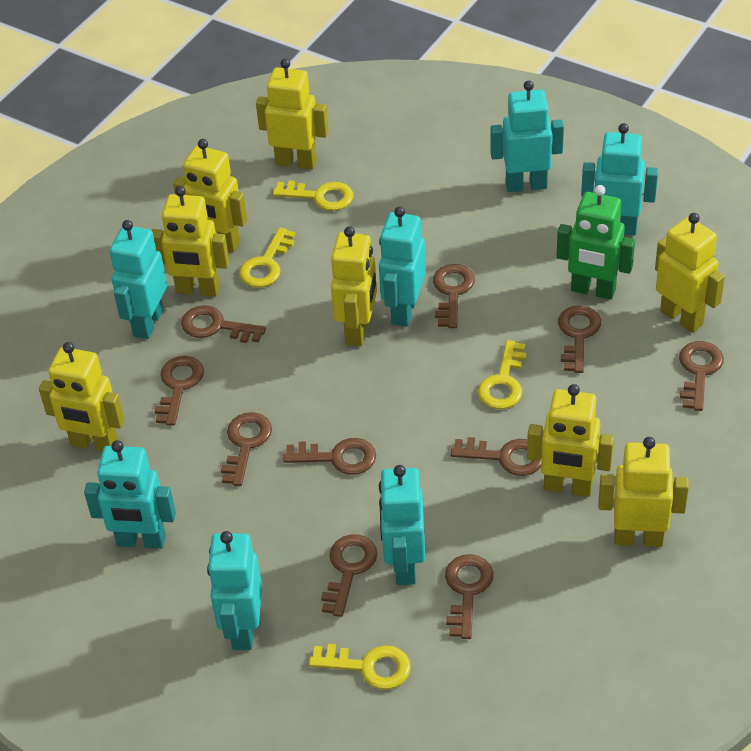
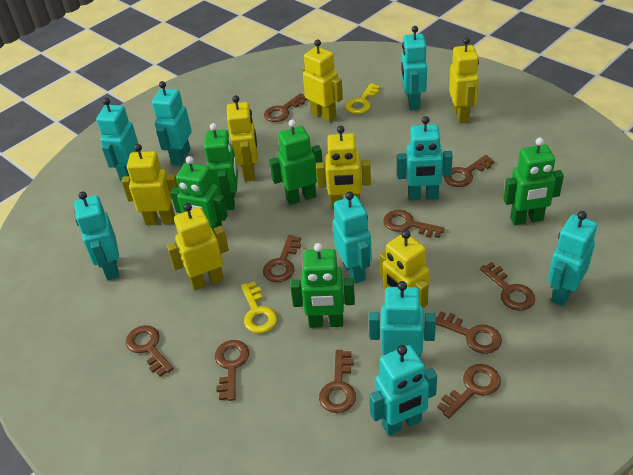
green robot: 1 -> 5
turquoise robot: 7 -> 9
yellow key: 4 -> 2
yellow robot: 8 -> 7

